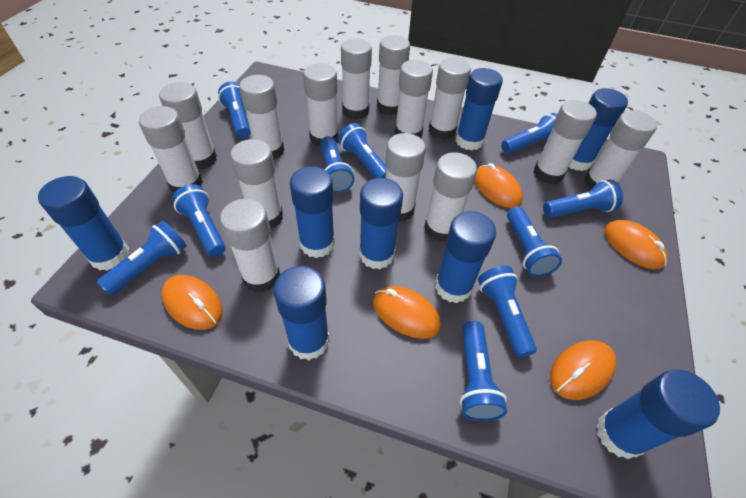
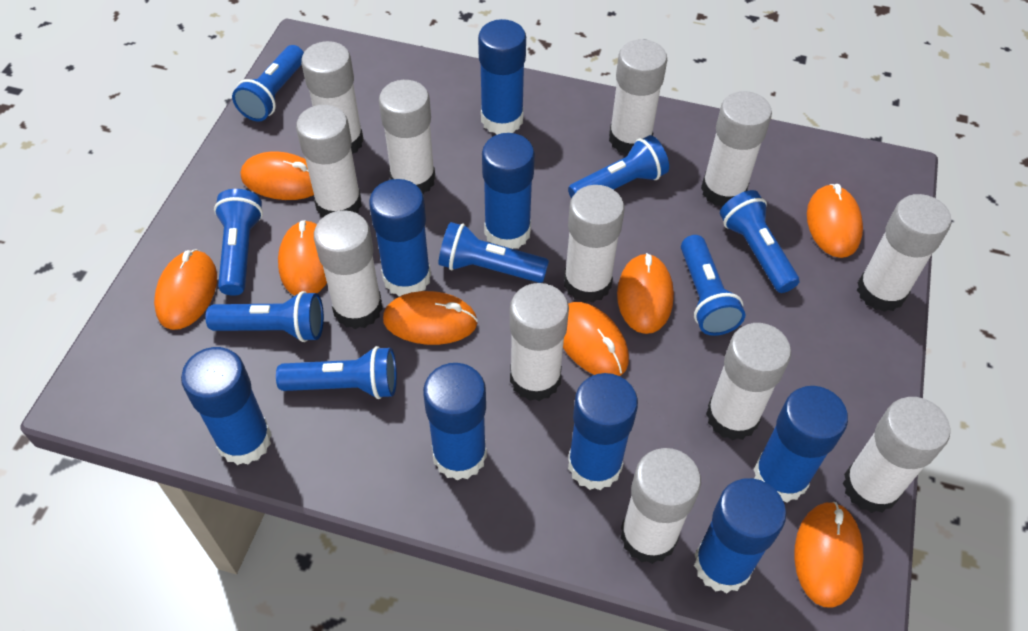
blue flashlight: 10 -> 8
orange mouse: 5 -> 8
white glue stick: 14 -> 12

